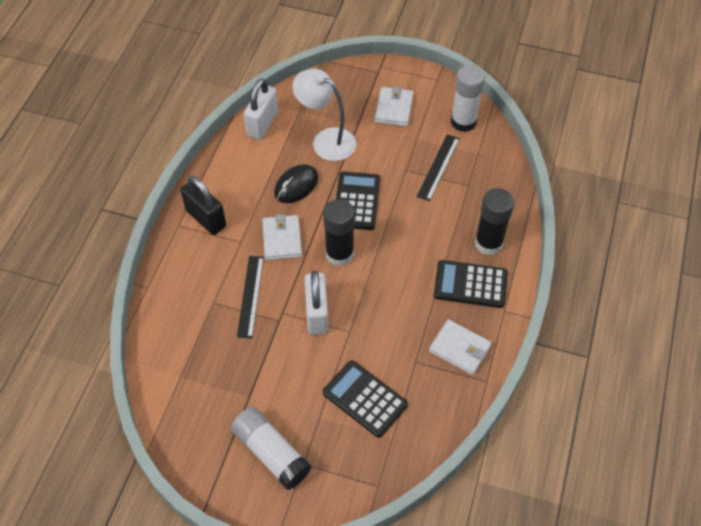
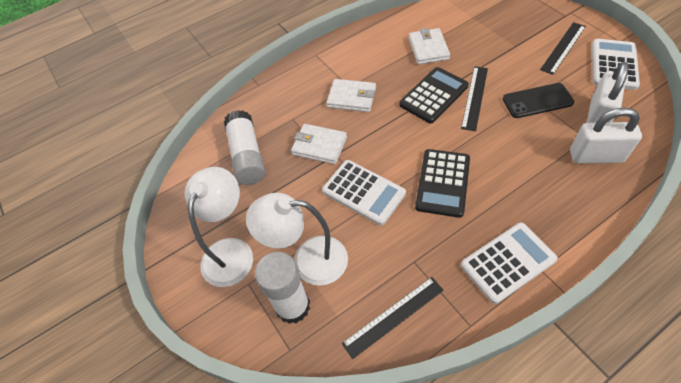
black calculator: 3 -> 2
black glue stick: 2 -> 0
black mouse: 1 -> 0
black padlock: 1 -> 0
black phone: 0 -> 1
black ruler: 2 -> 3
white calculator: 0 -> 3
white lamp: 1 -> 2

